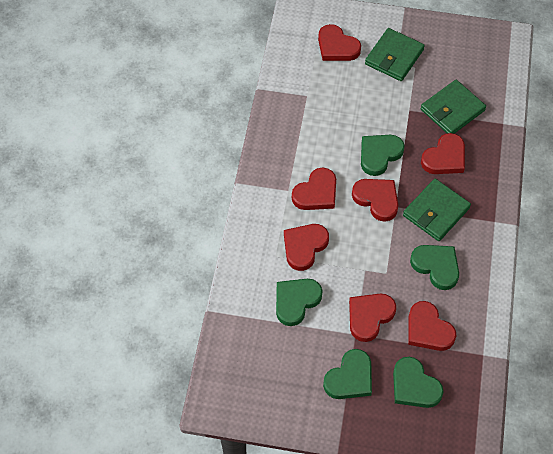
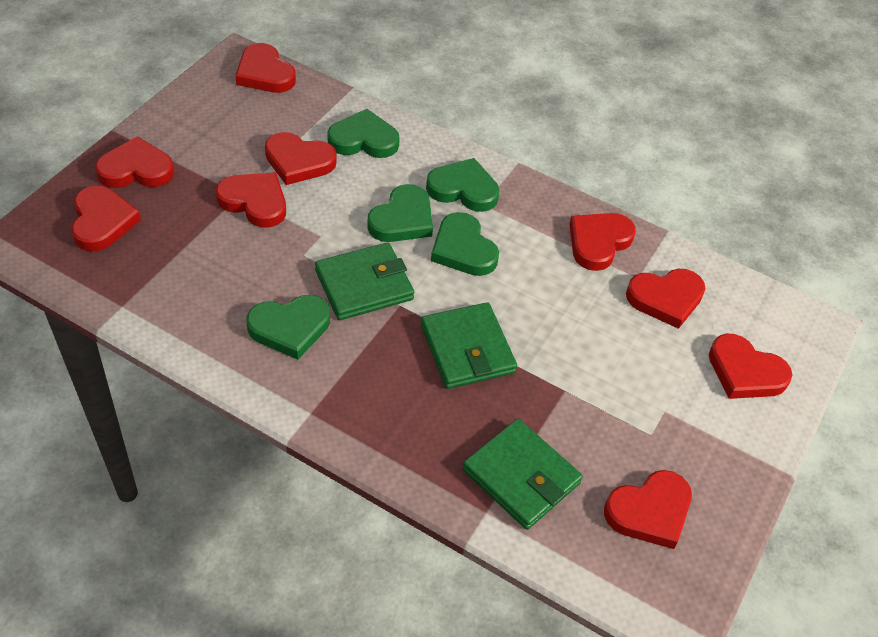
red heart: 7 -> 9

